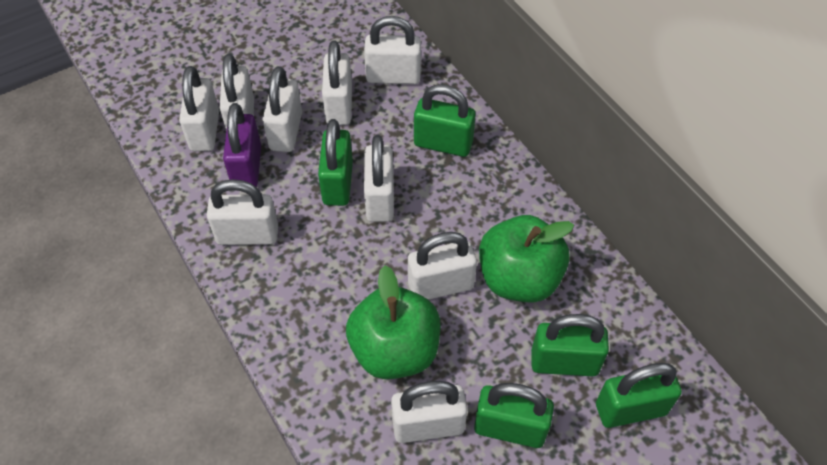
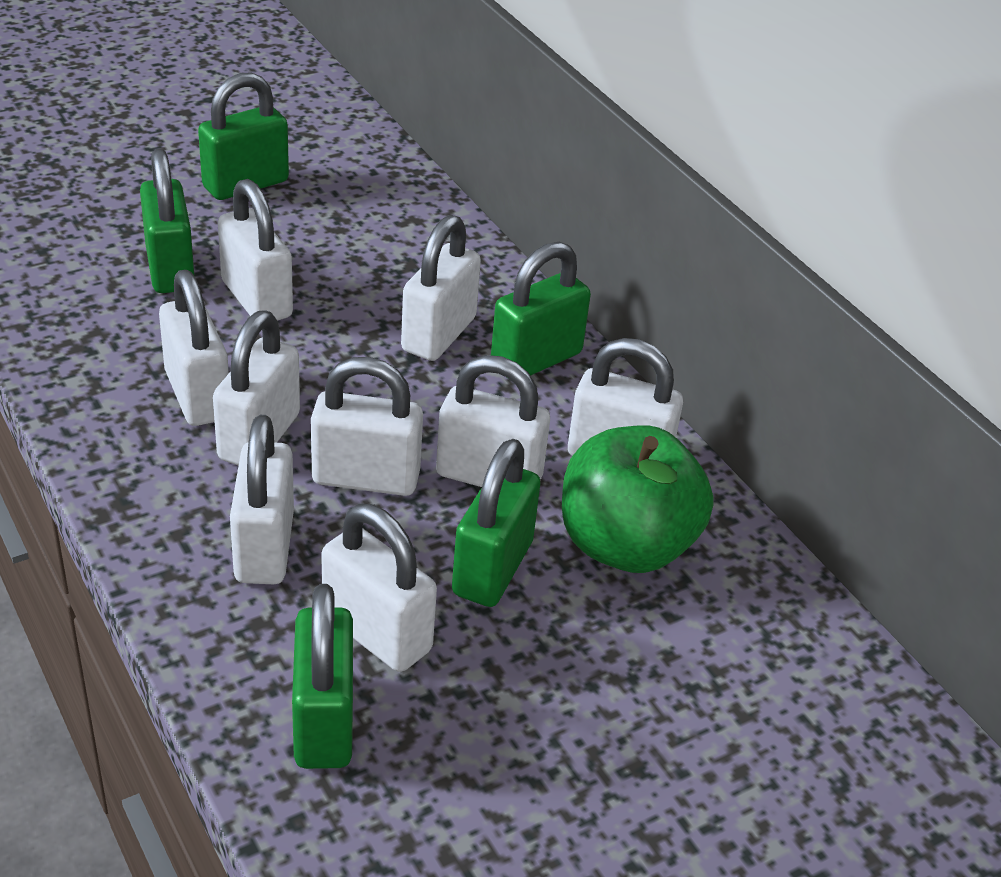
green apple: 2 -> 1
purple padlock: 1 -> 0

